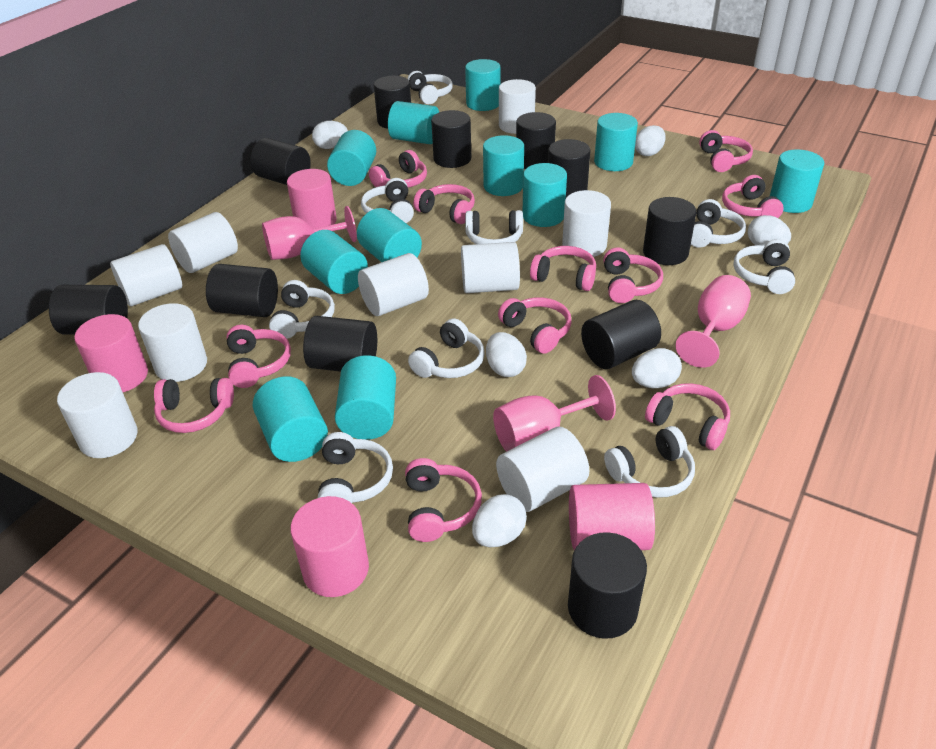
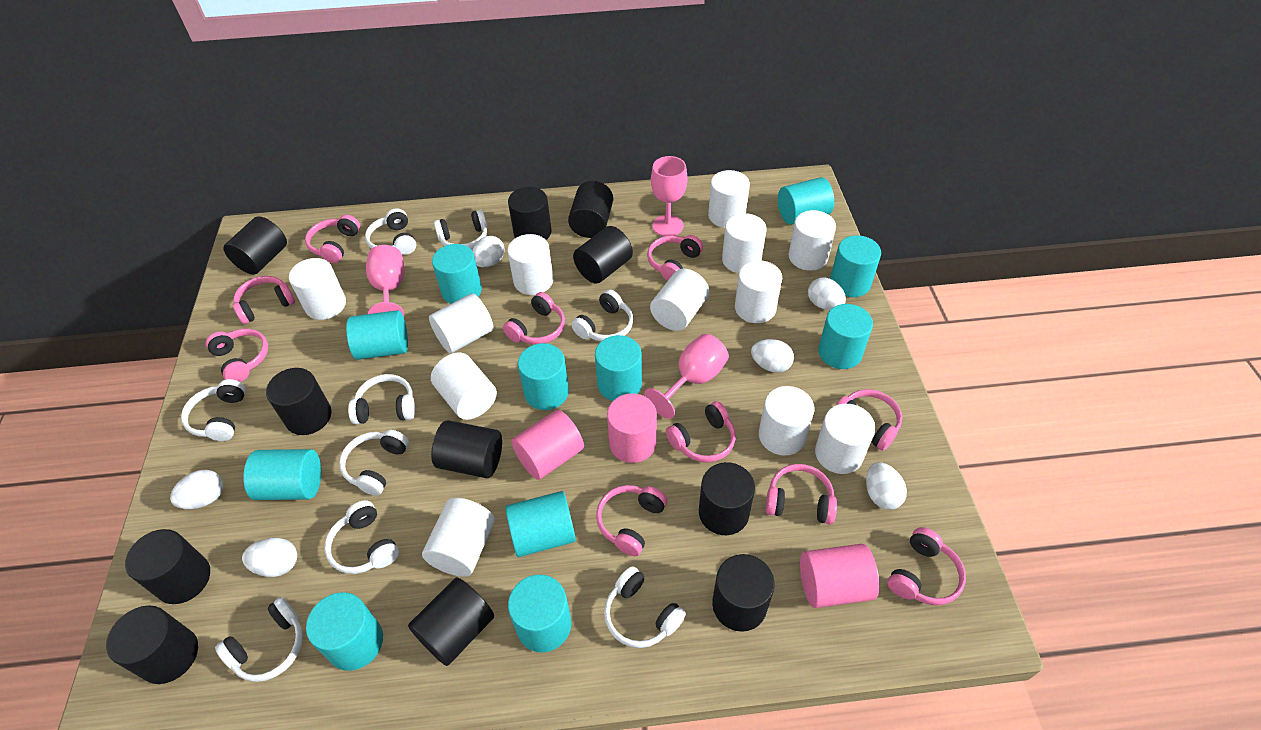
pink cylinder: 4 -> 3
pink headphones: 11 -> 10
white cylinder: 9 -> 12

